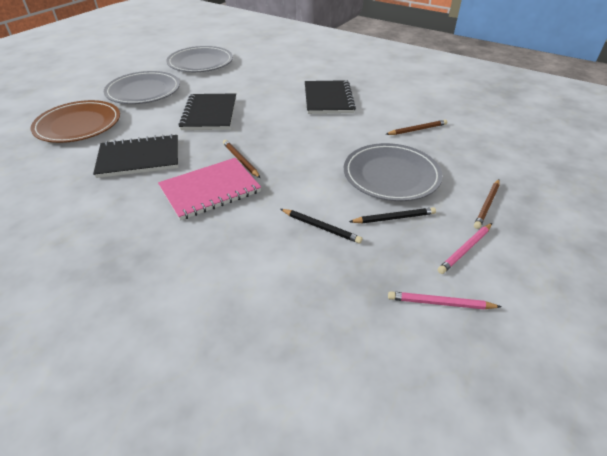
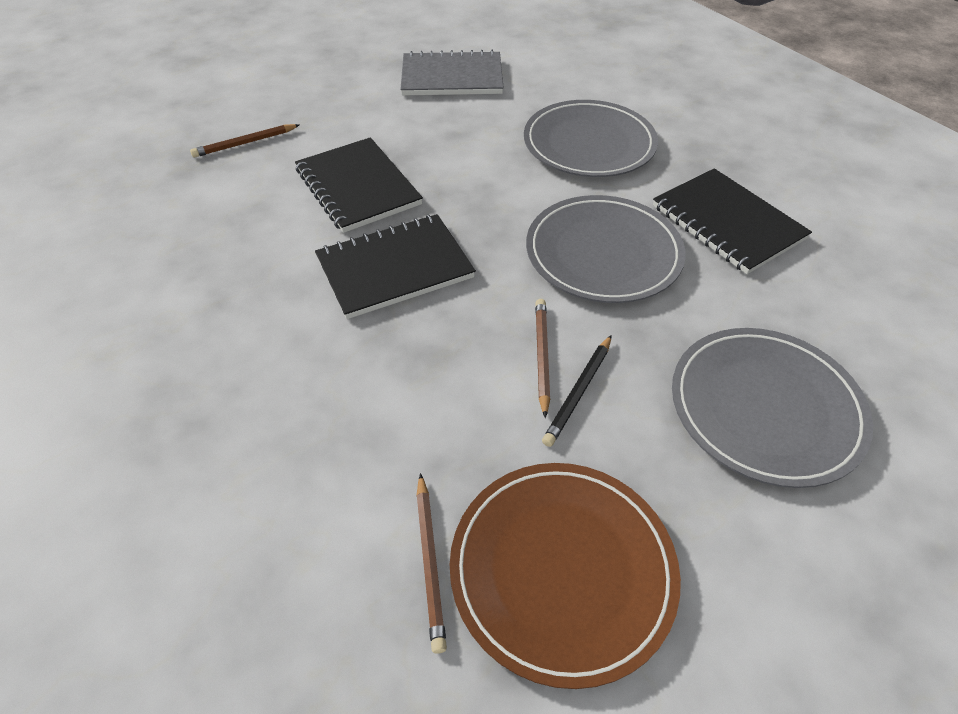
black pencil: 2 -> 1
grey notebook: 0 -> 1
pink notebook: 1 -> 0
pink pencil: 2 -> 0

